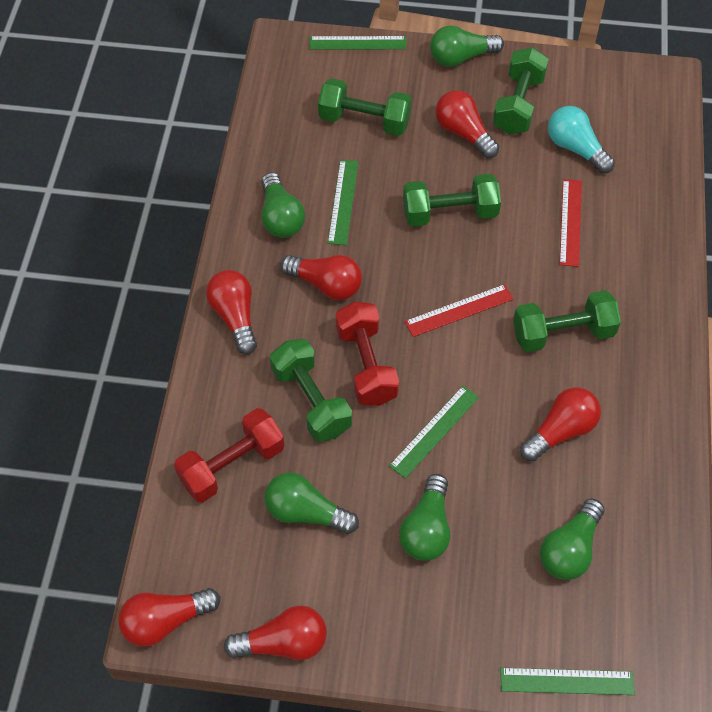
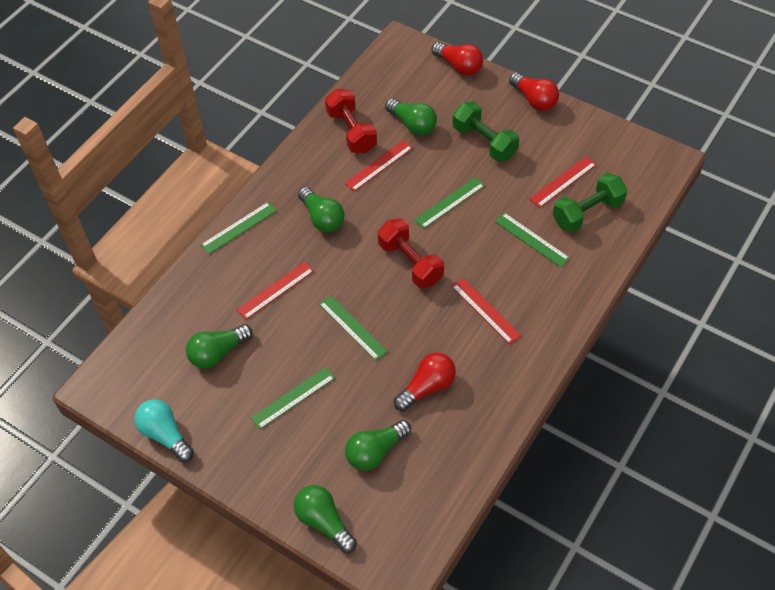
green dumbbell: 5 -> 2
green ruler: 4 -> 5
red light bulb: 6 -> 3
red ruler: 2 -> 4

